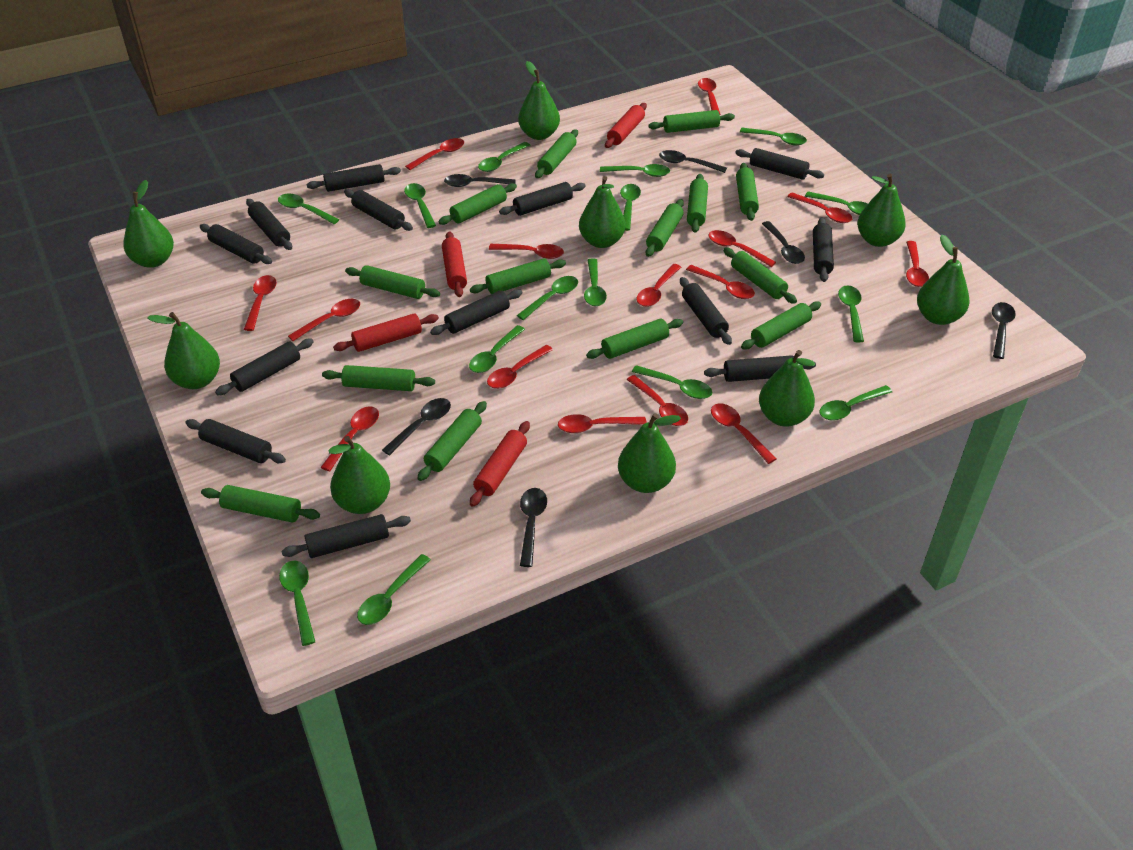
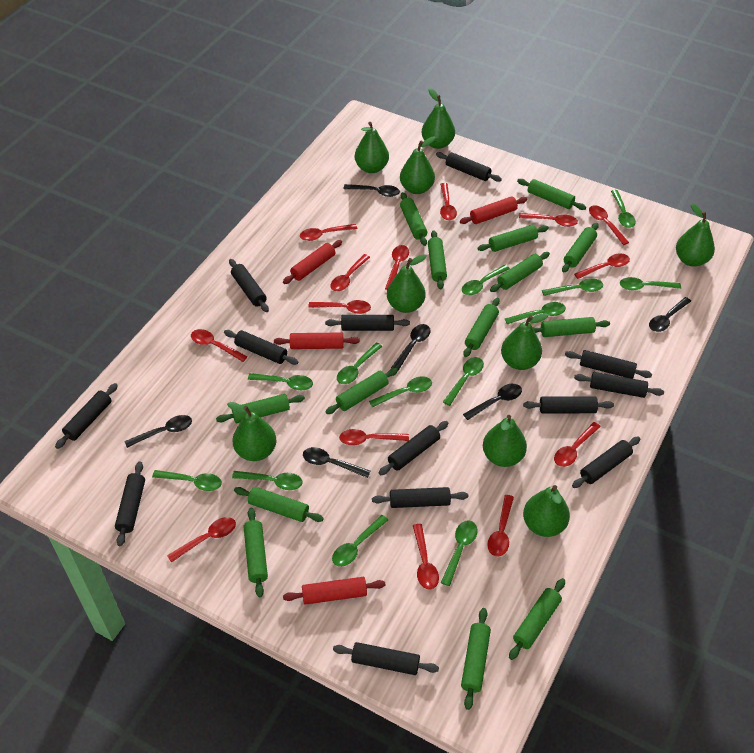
green spoon: 15 -> 13
red spoon: 15 -> 14

